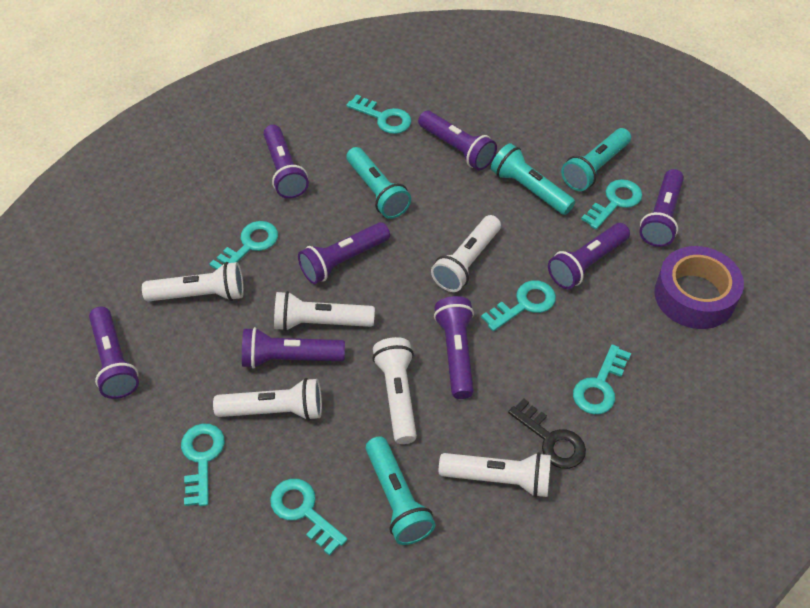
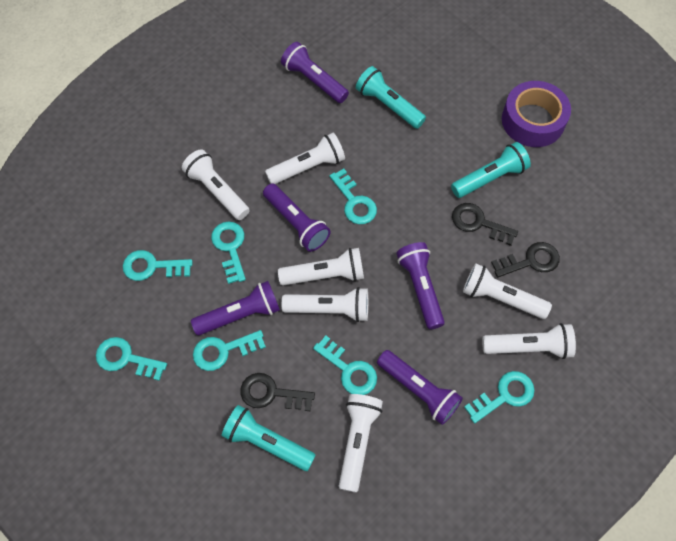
black key: 1 -> 3
purple flashlight: 8 -> 5
turquoise flashlight: 4 -> 3
white flashlight: 6 -> 7

